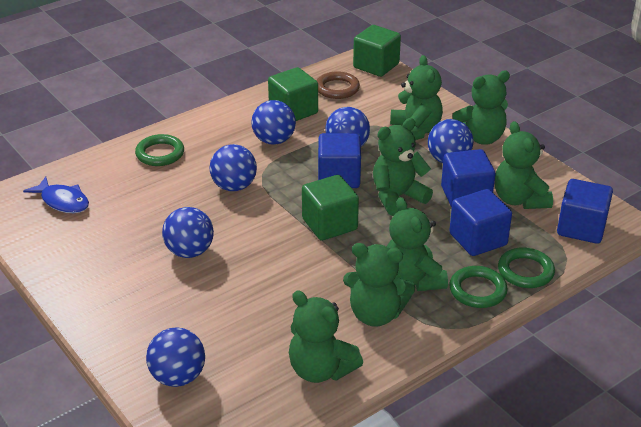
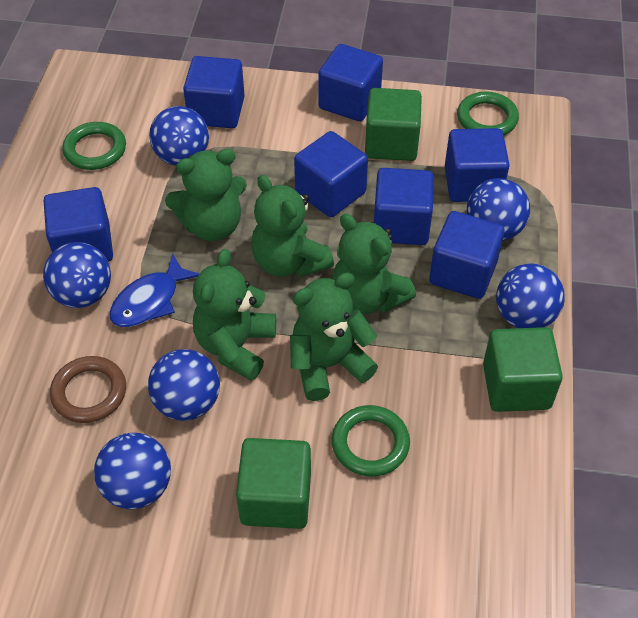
blue cube: 4 -> 7
green teddy bear: 7 -> 5

